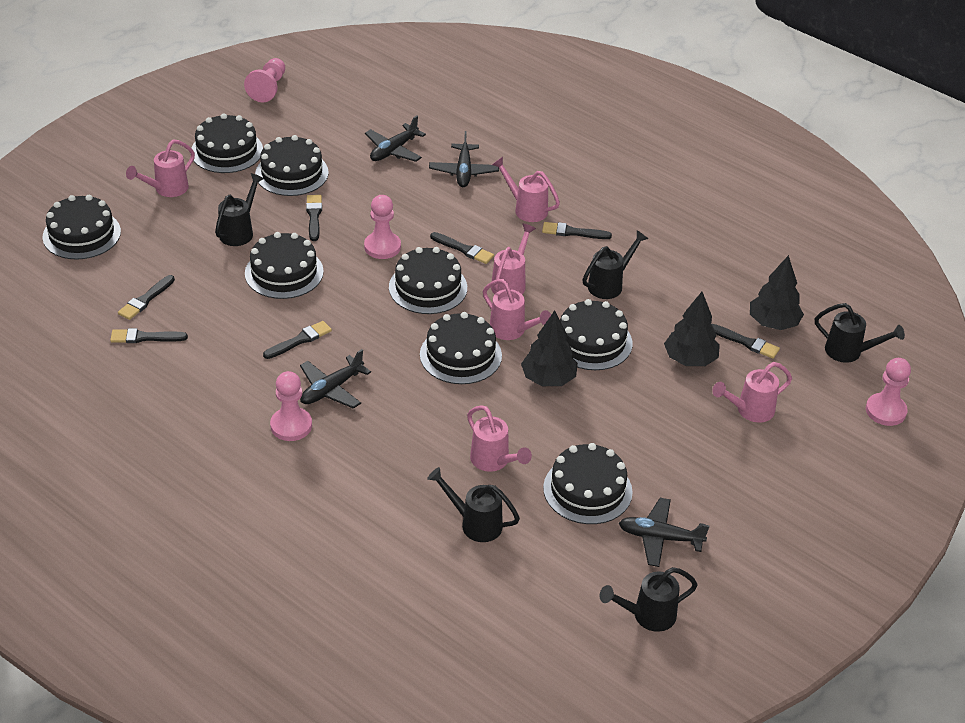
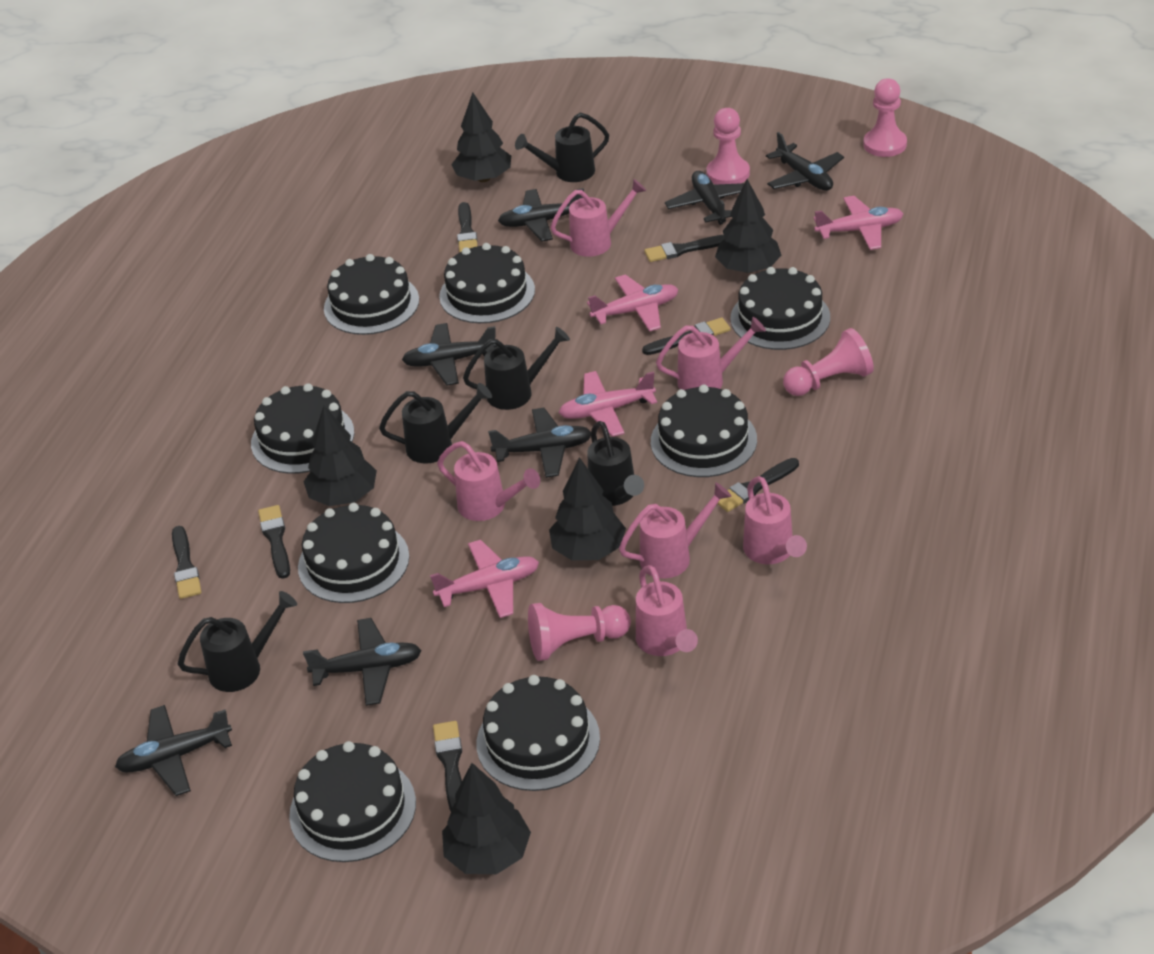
black plane: 4 -> 7
black tree: 3 -> 5
pink plane: 0 -> 4

